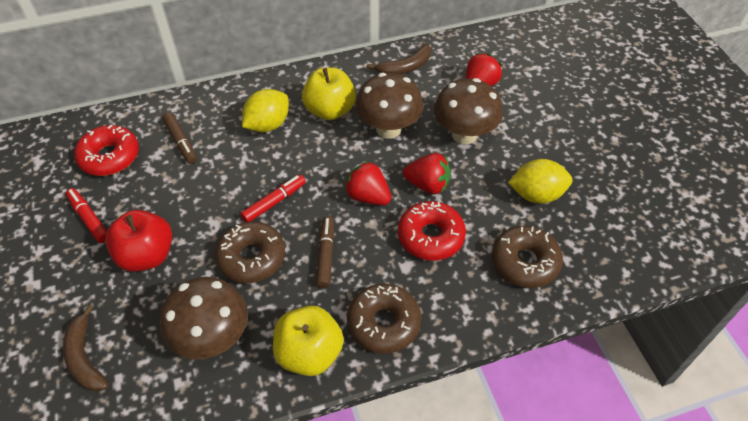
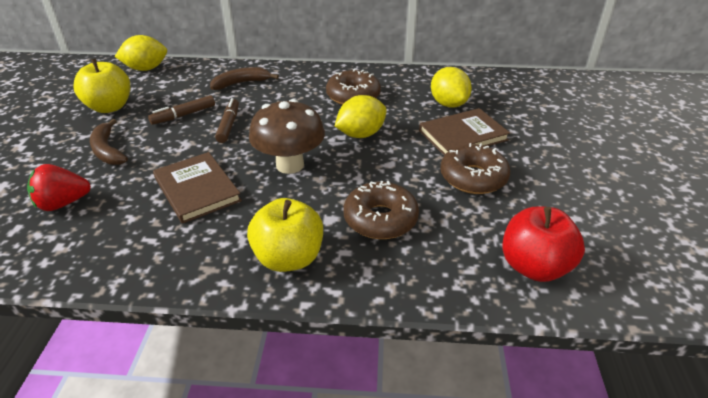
brown book: 0 -> 2
brown mushroom: 3 -> 1
red donut: 2 -> 0
red marker: 2 -> 0
red strawberry: 3 -> 1
yellow lemon: 2 -> 3

